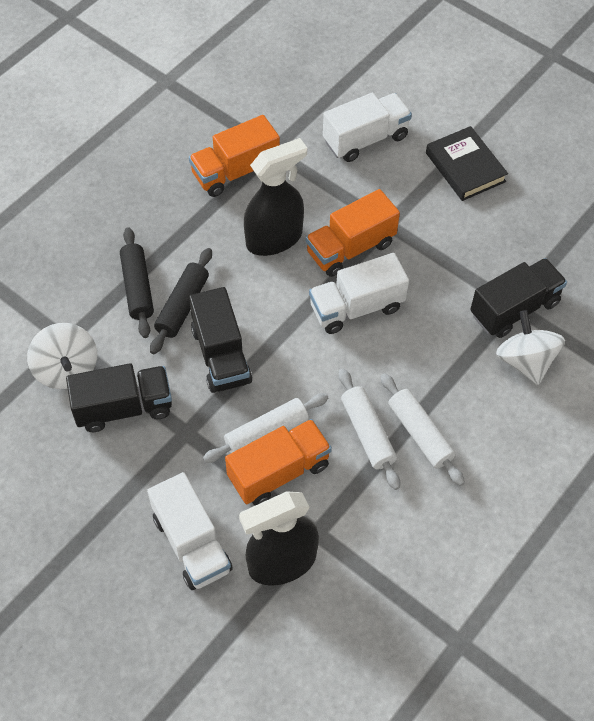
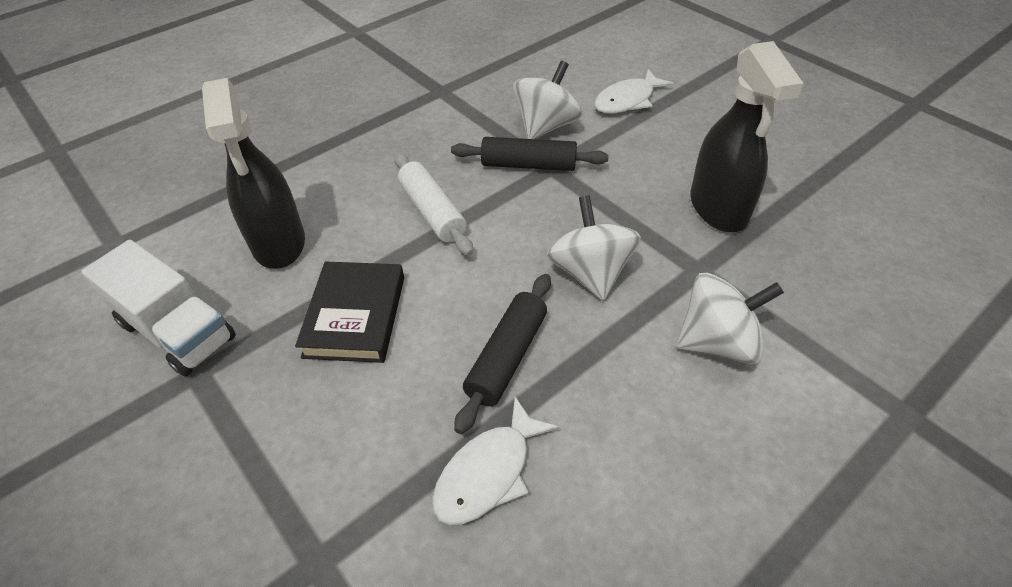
black truck: 3 -> 0
orange truck: 3 -> 0
white fish: 0 -> 2
white rolling pin: 3 -> 1
white spinning top: 2 -> 3
white truck: 3 -> 1

